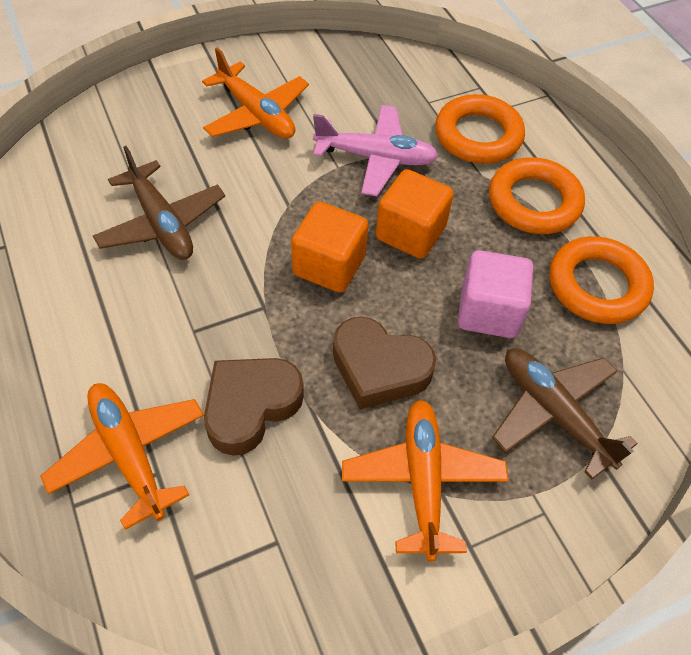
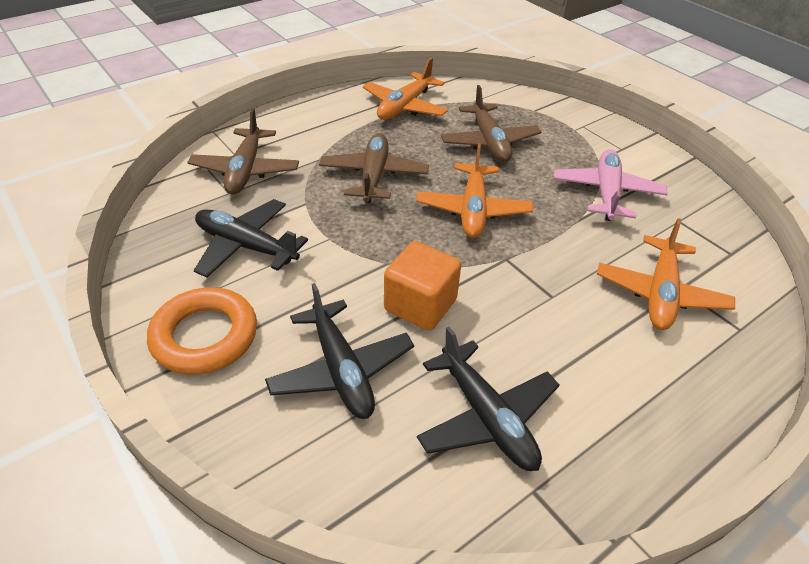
black plane: 0 -> 3
brown heart: 2 -> 0
brown plane: 2 -> 3
orange cube: 2 -> 1
orange ring: 3 -> 1
pink cube: 1 -> 0

